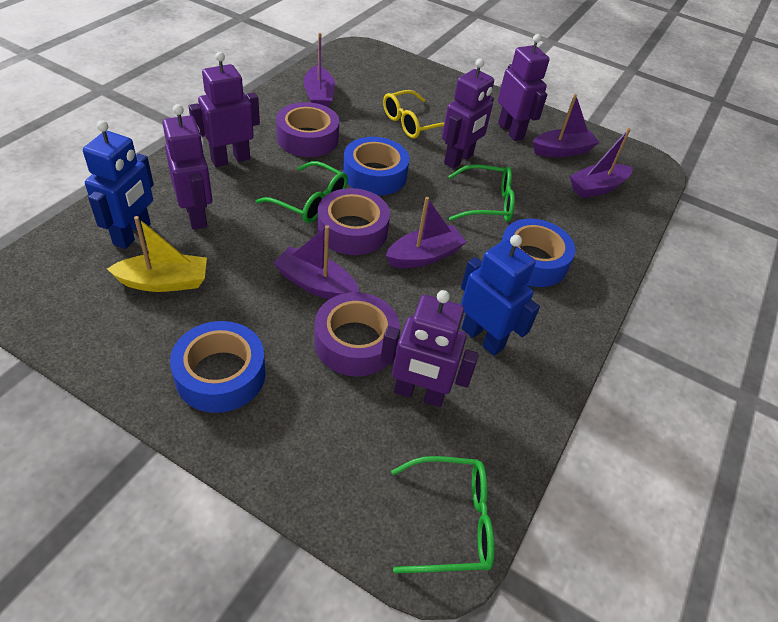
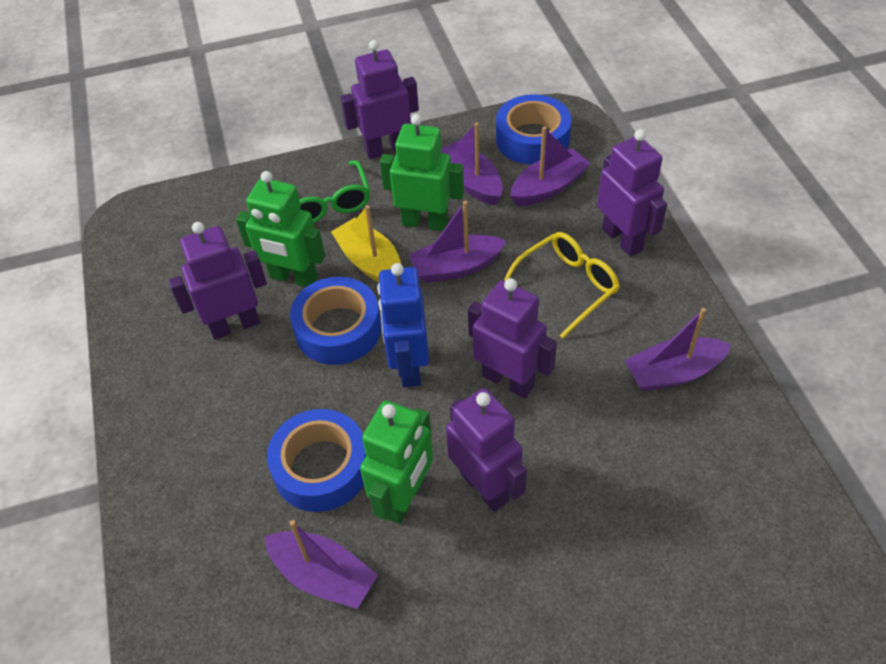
blue robot: 2 -> 1
green glasses: 3 -> 1
green robot: 0 -> 3
purple tape: 3 -> 0

